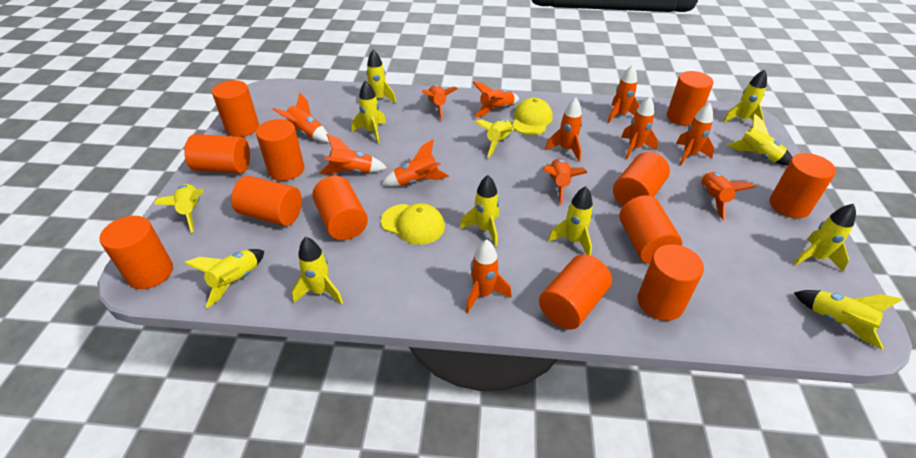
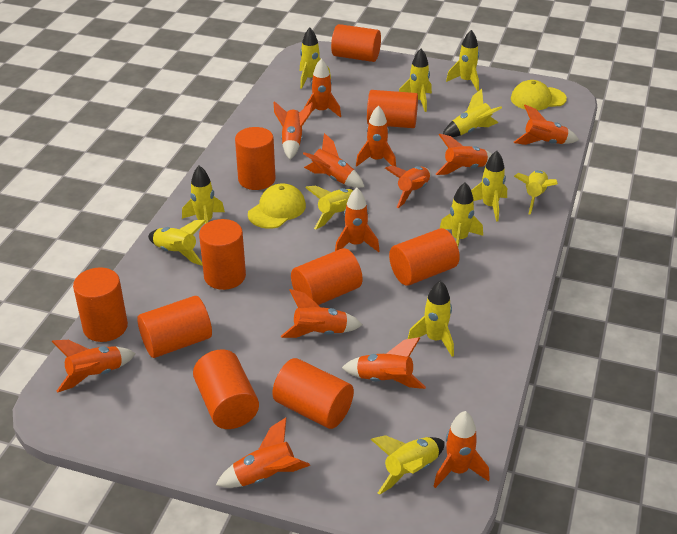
orange cylinder: 12 -> 10
orange rocket: 12 -> 13

